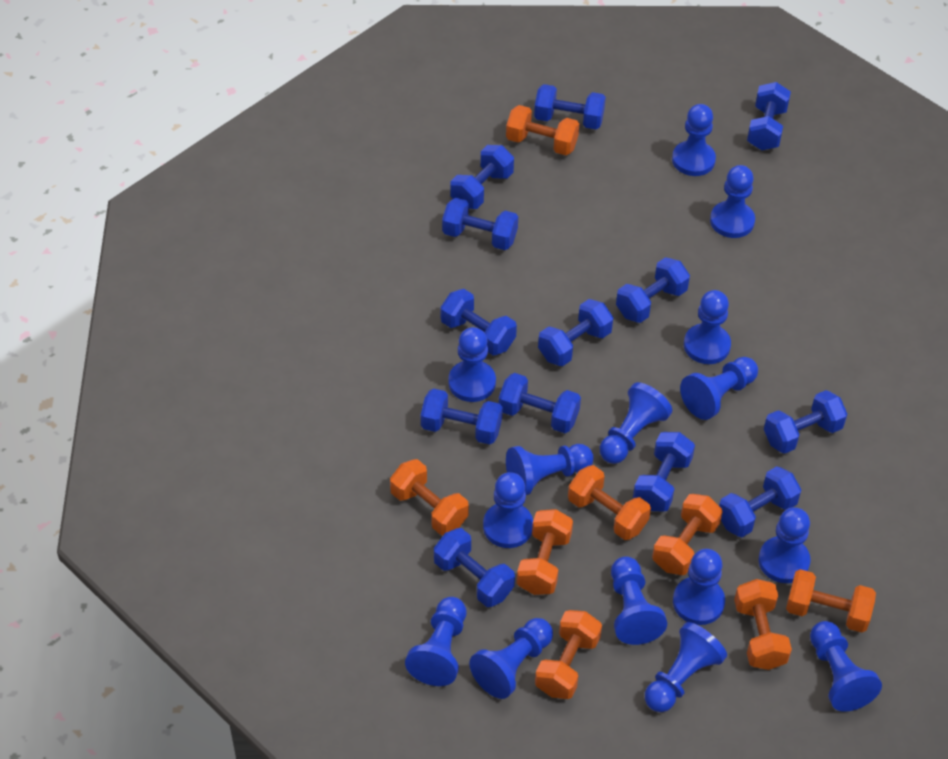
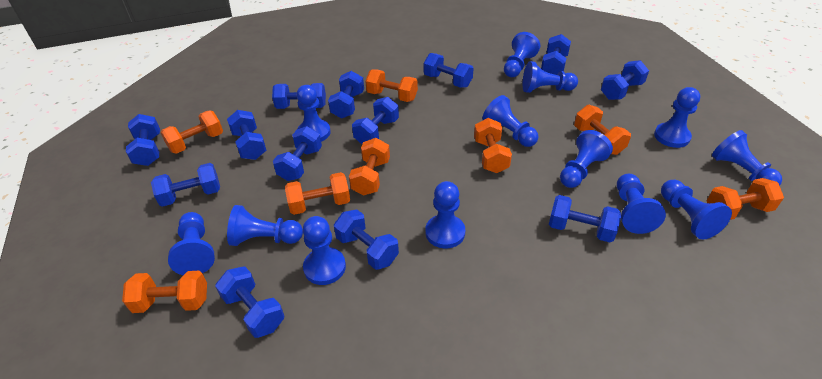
blue pawn: 15 -> 13

